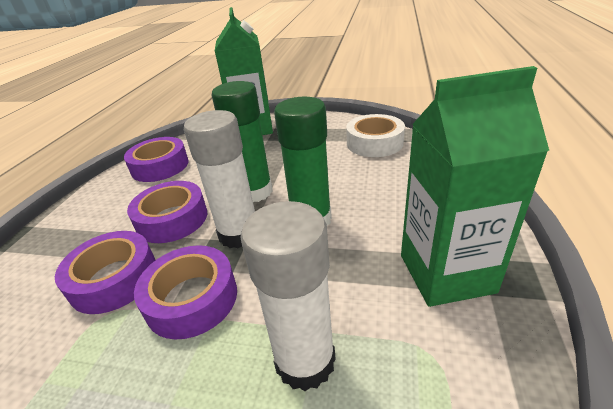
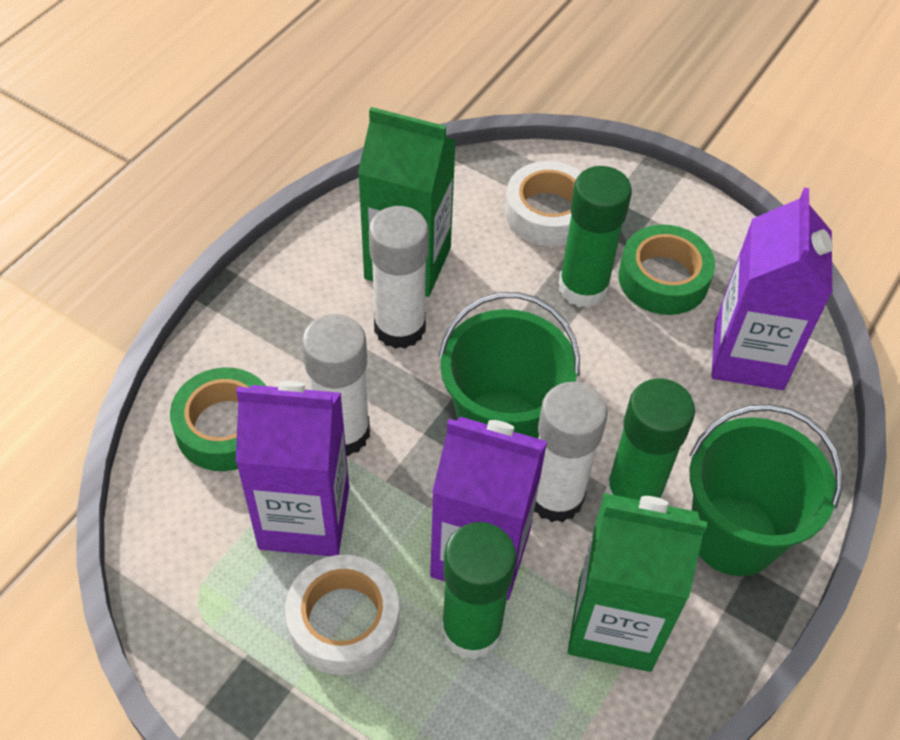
green bucket: 0 -> 2
green glue stick: 2 -> 3
green tape: 0 -> 2
purple carton: 0 -> 3
purple tape: 4 -> 0
white glue stick: 2 -> 3
white tape: 1 -> 2

